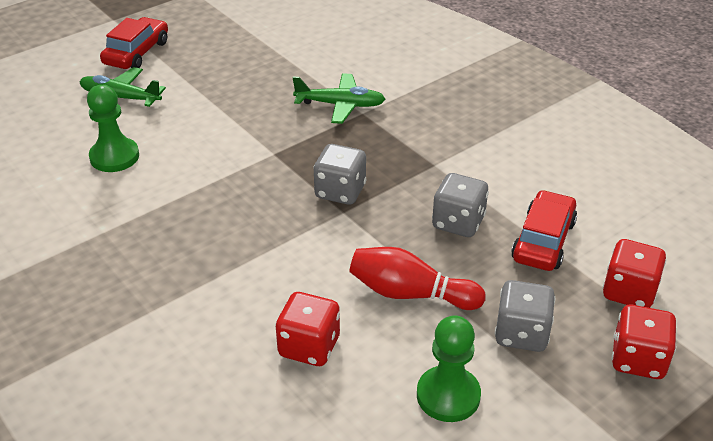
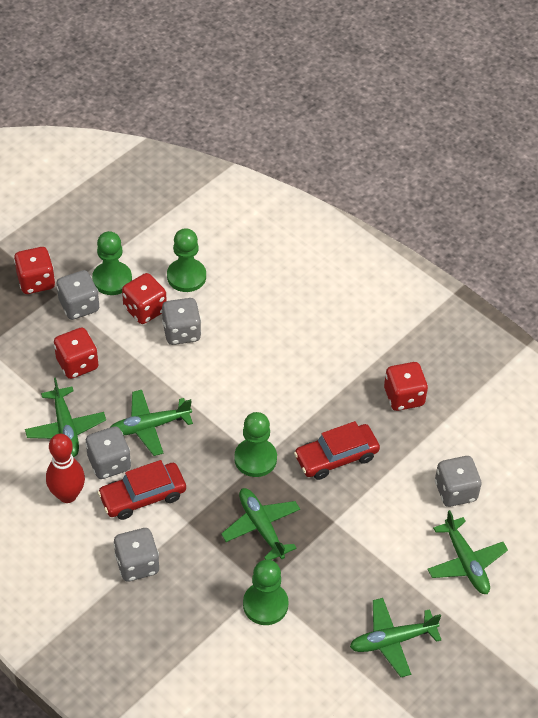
green pawn: 2 -> 4
green plane: 2 -> 5
grey dice: 3 -> 5
red dice: 3 -> 4

